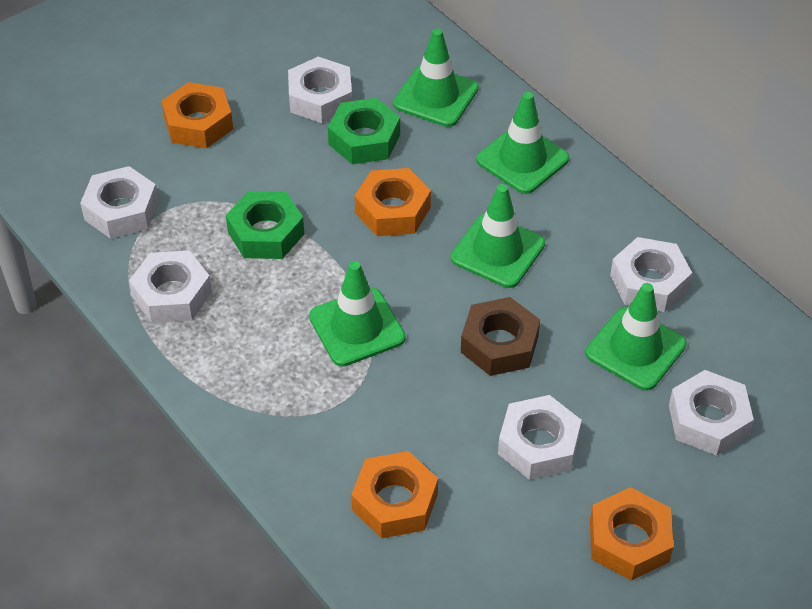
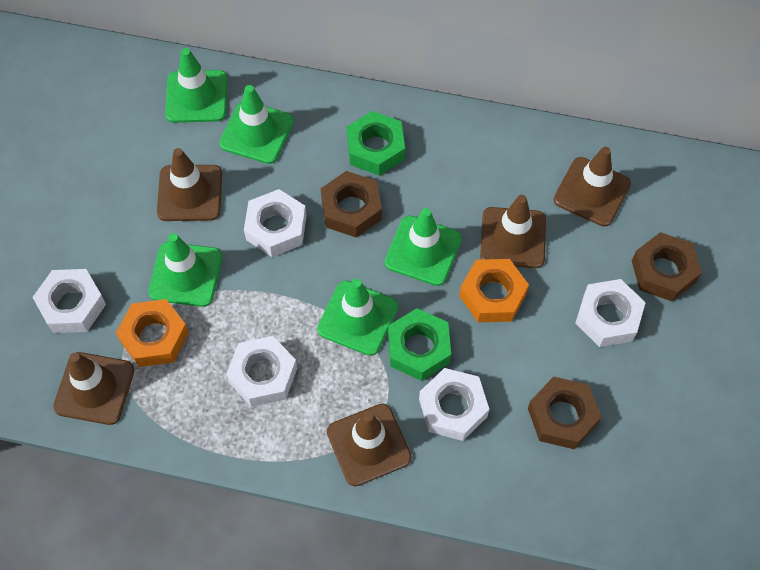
brown nut: 1 -> 3
brown traffic cone: 0 -> 5
orange nut: 4 -> 2
white nut: 6 -> 5

